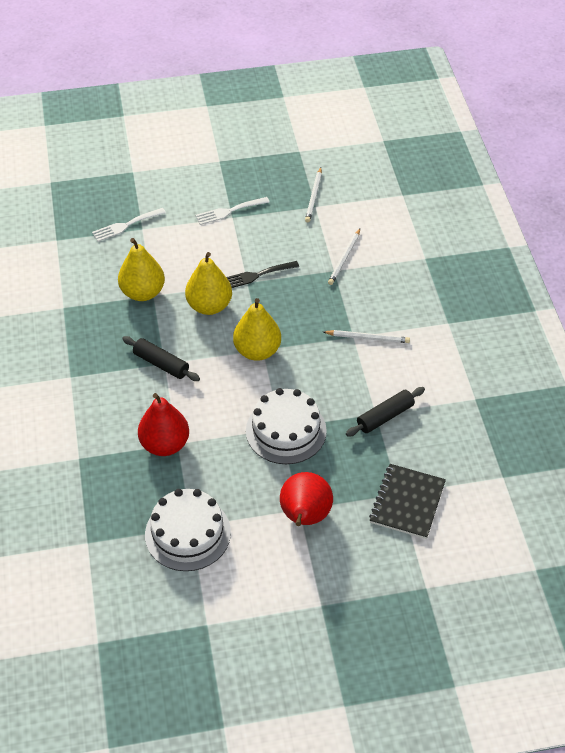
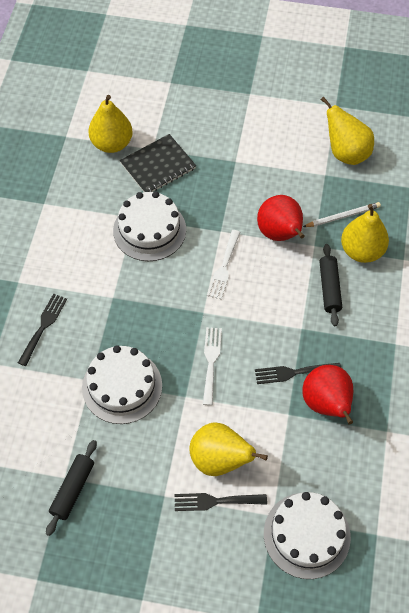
black fork: 1 -> 3
white cake: 2 -> 3
white pencil: 3 -> 1
yellow pear: 3 -> 4

